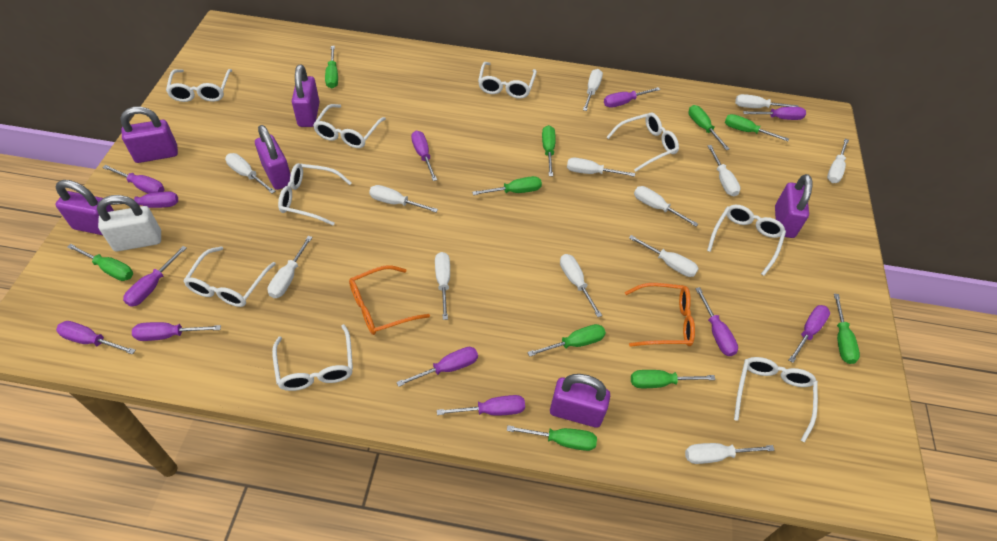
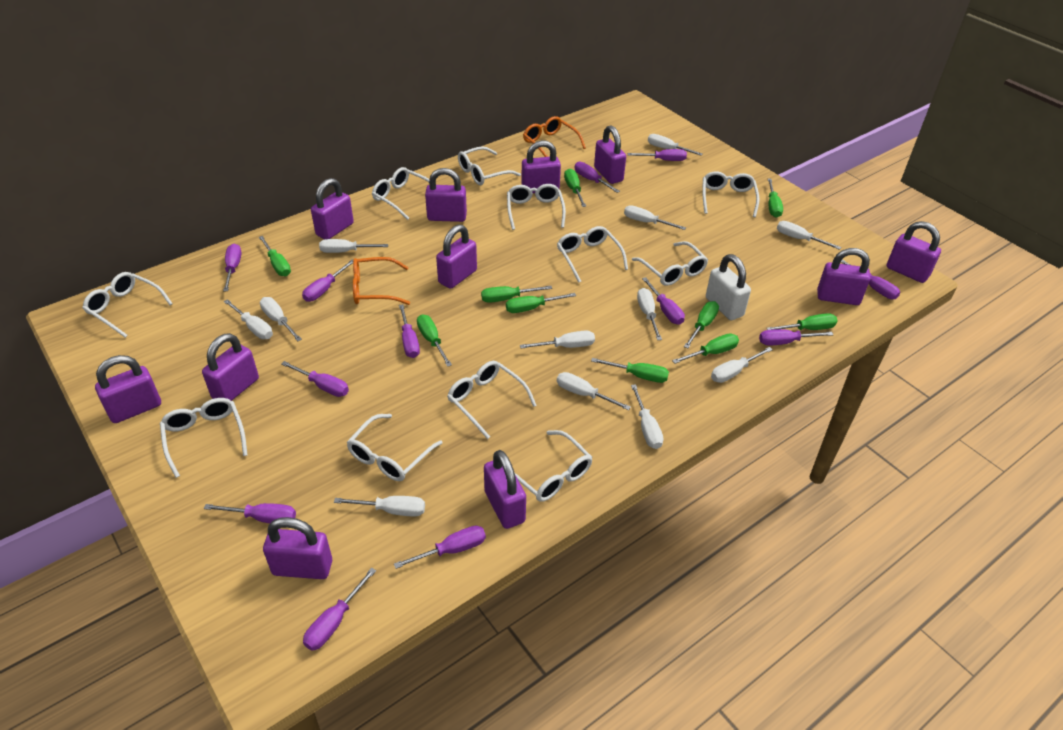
purple padlock: 6 -> 11
white glasses: 9 -> 11
white screwdriver: 13 -> 12

